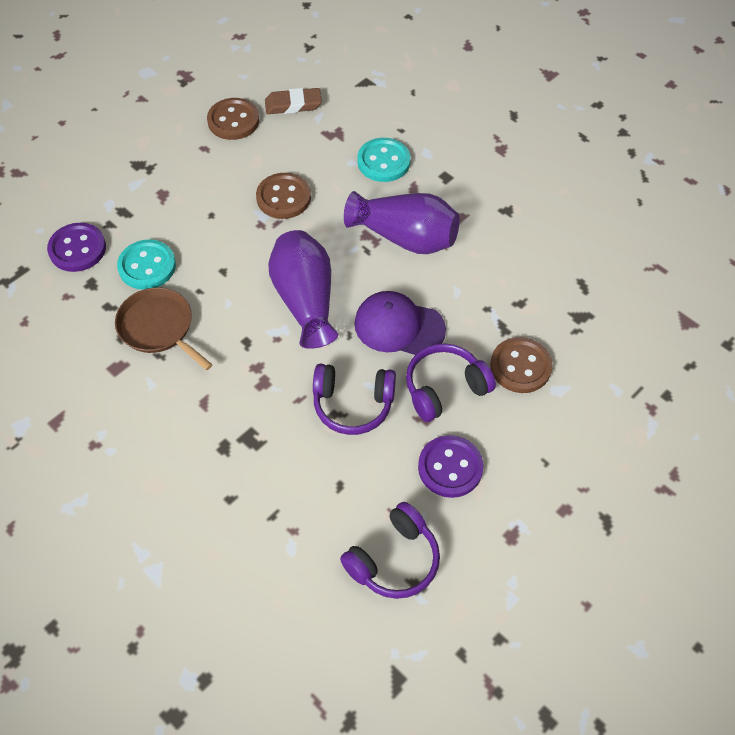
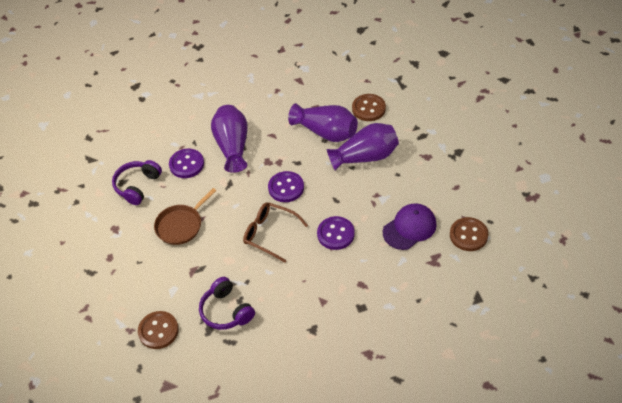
brown eraser: 1 -> 0
brown glasses: 0 -> 1
purple button: 2 -> 3
purple headphones: 3 -> 2
purple vase: 2 -> 3
turquoise button: 2 -> 0

